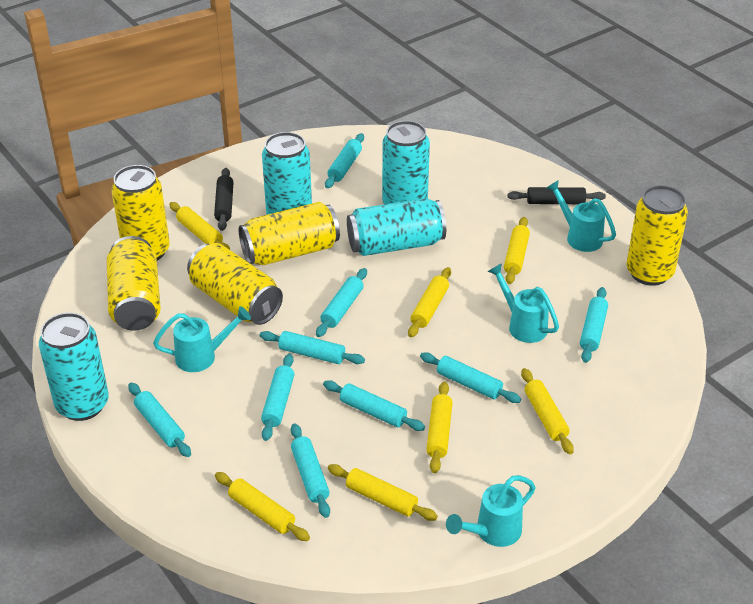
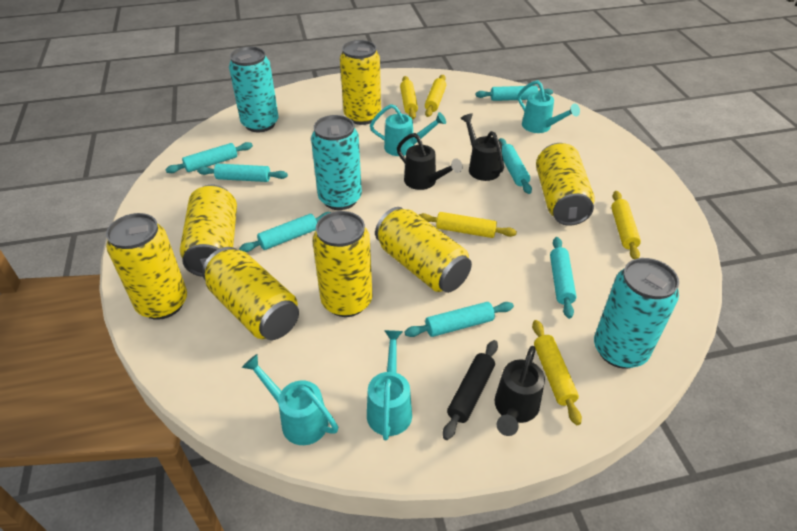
black rolling pin: 2 -> 1
black watering can: 0 -> 3
turquoise can: 4 -> 3
turquoise rolling pin: 9 -> 7
yellow can: 5 -> 7
yellow rolling pin: 7 -> 5

